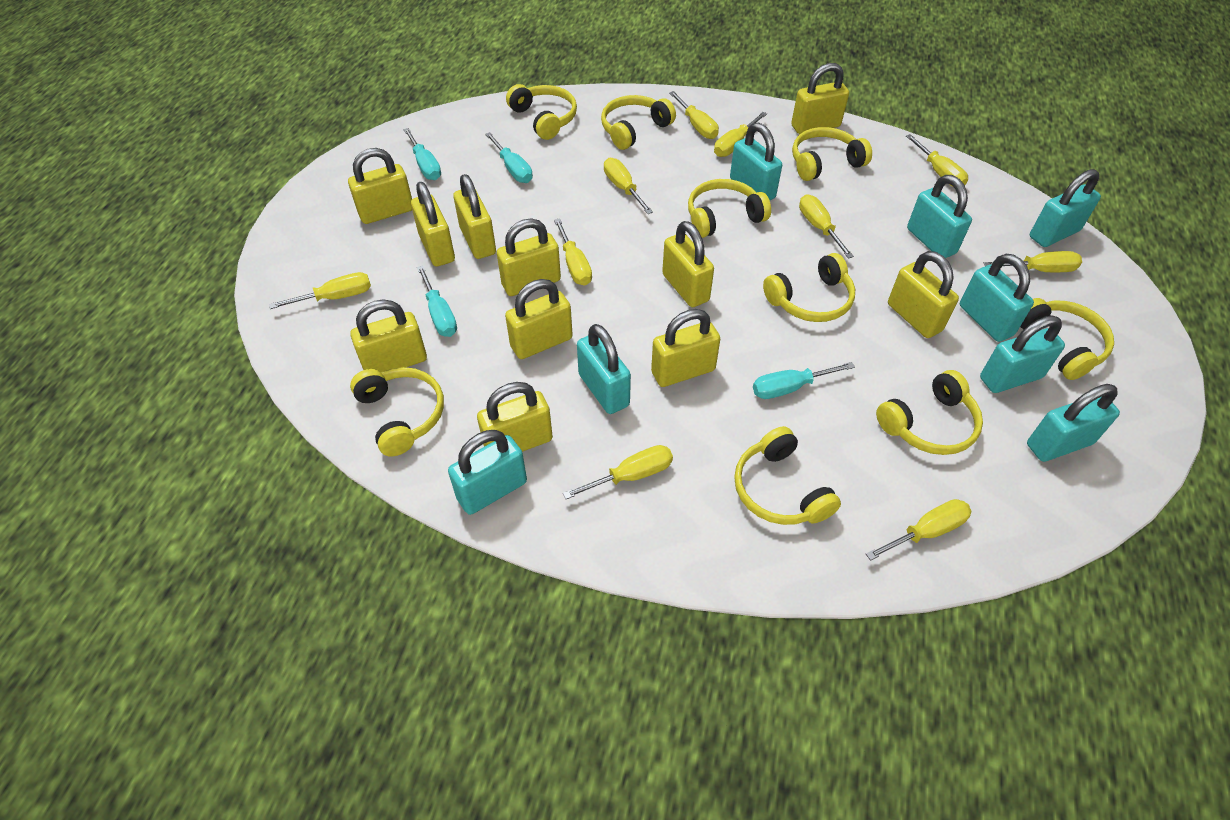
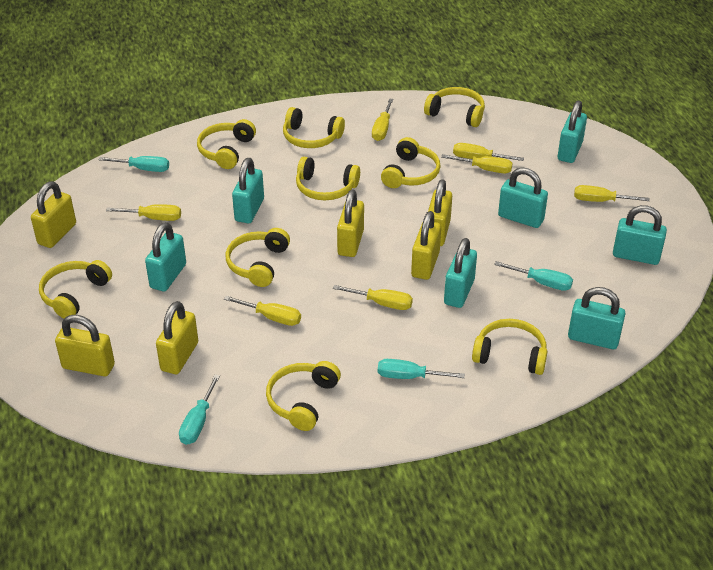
turquoise padlock: 8 -> 7
yellow padlock: 11 -> 6
yellow screwdriver: 10 -> 7

